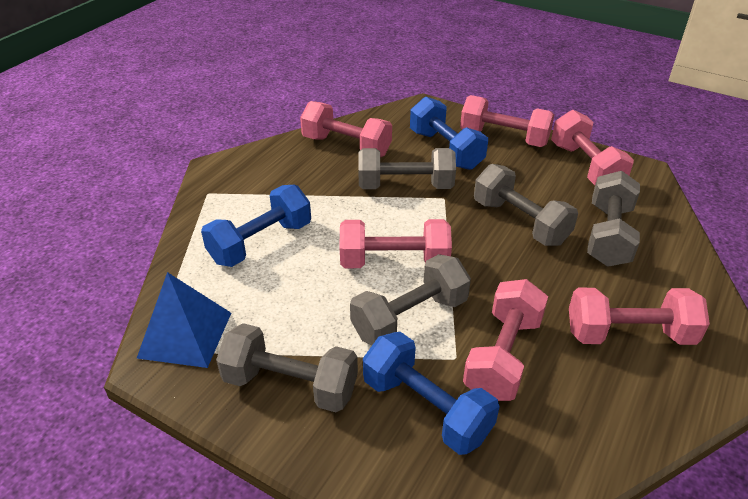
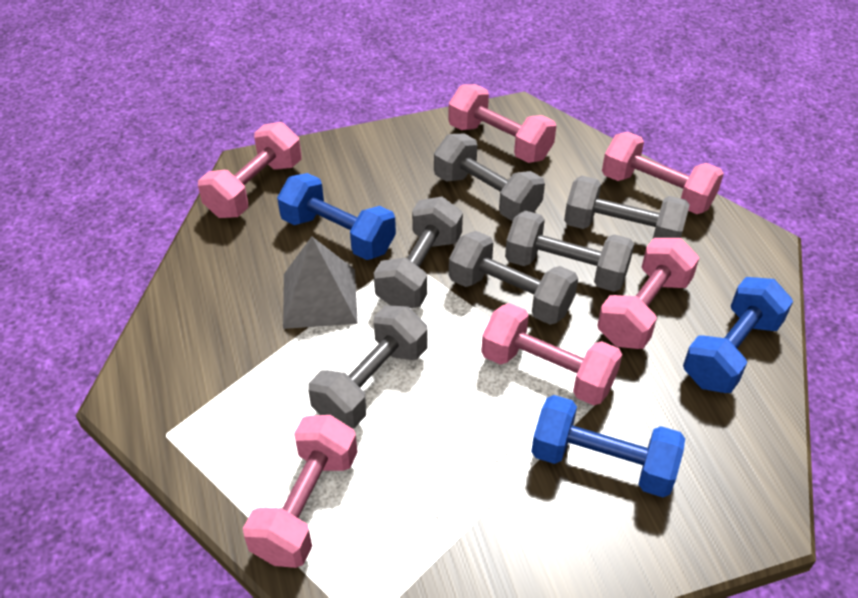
blue pyramid: 1 -> 0
grey dumbbell: 5 -> 6
grey pyramid: 0 -> 1

